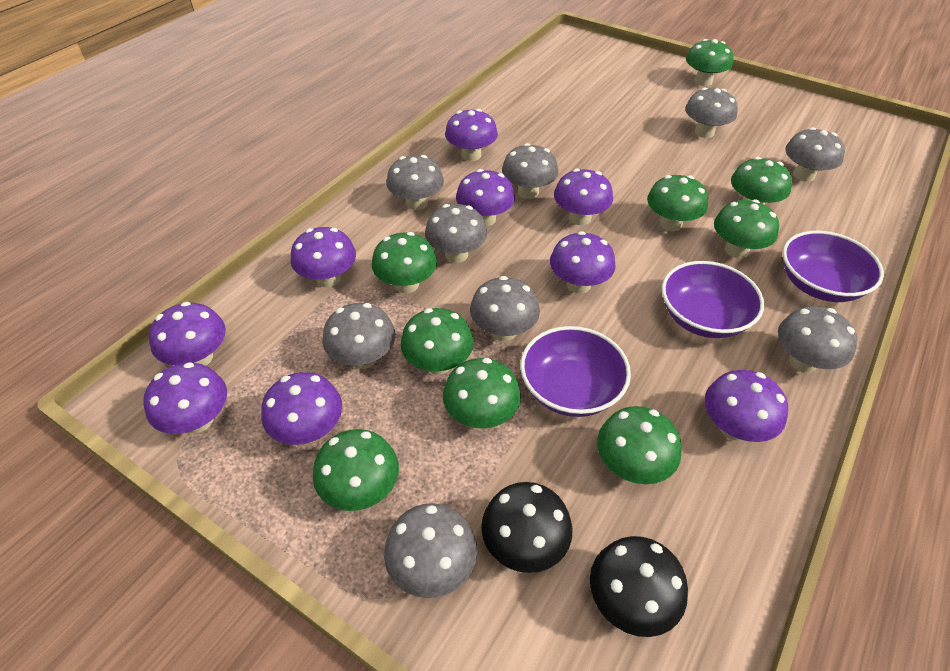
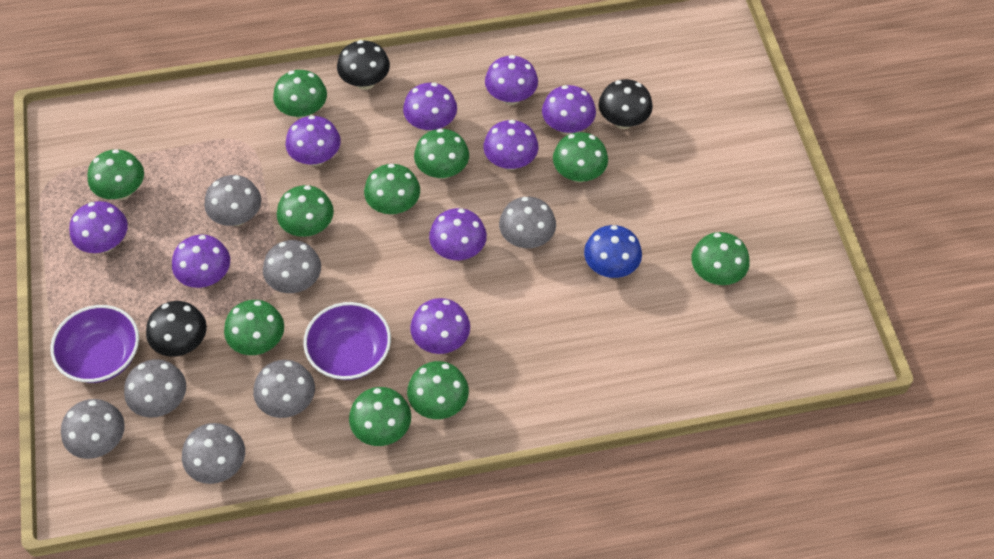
black mushroom: 2 -> 3
blue mushroom: 0 -> 1
green mushroom: 9 -> 10
grey mushroom: 9 -> 7
purple bowl: 3 -> 2

